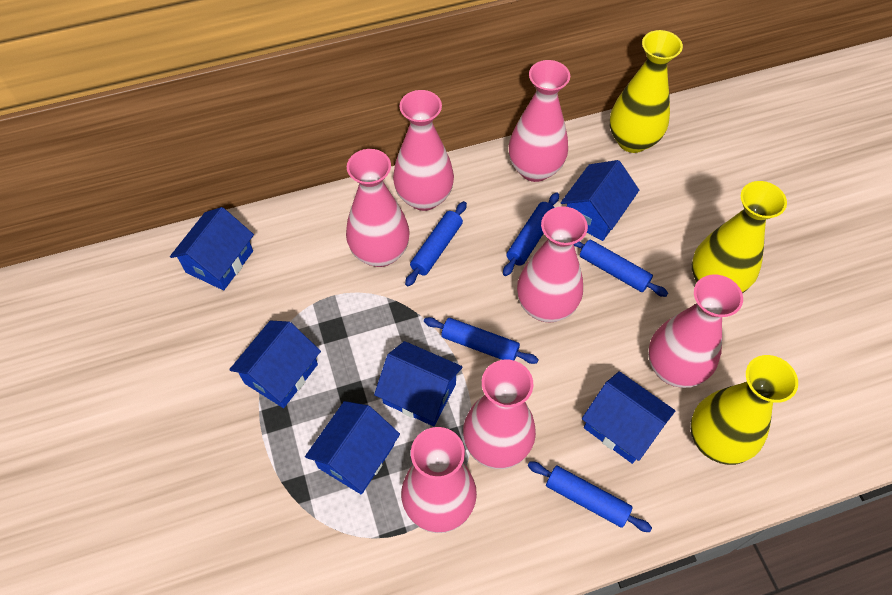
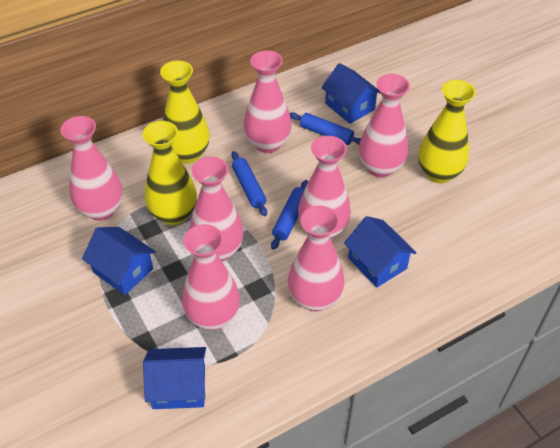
blue house: 6 -> 4
blue rolling pin: 5 -> 3

